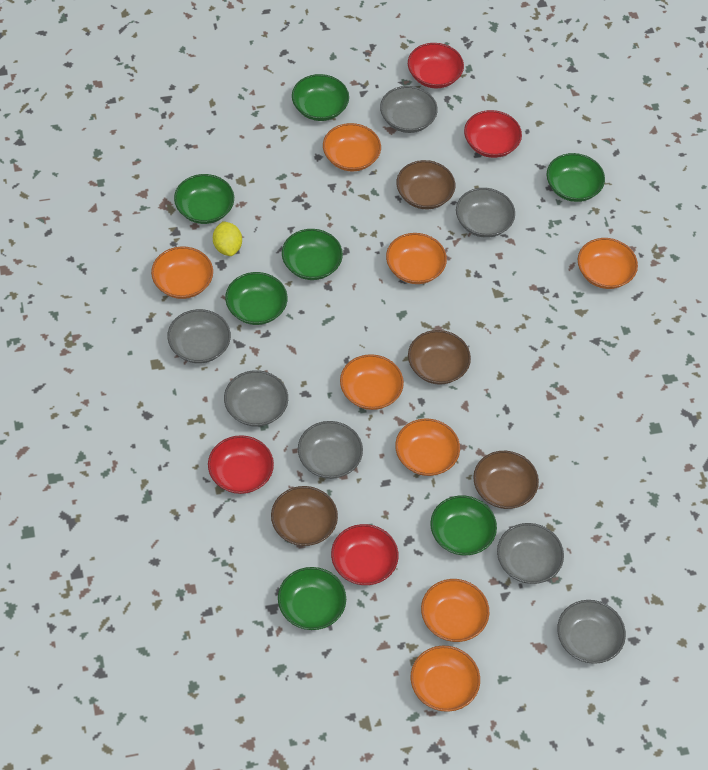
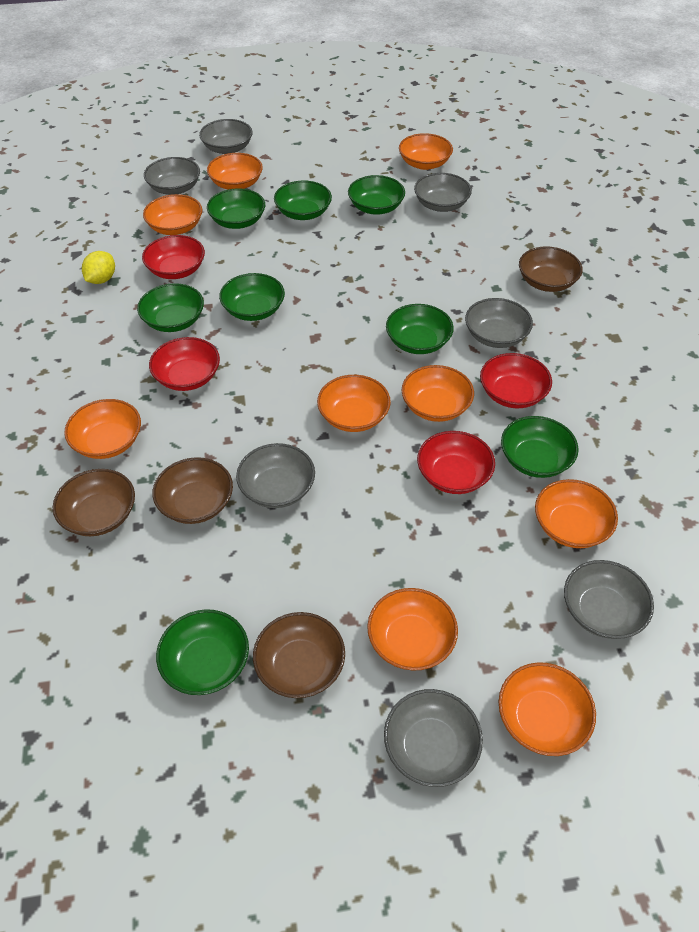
green bowl: 7 -> 8
orange bowl: 8 -> 9

